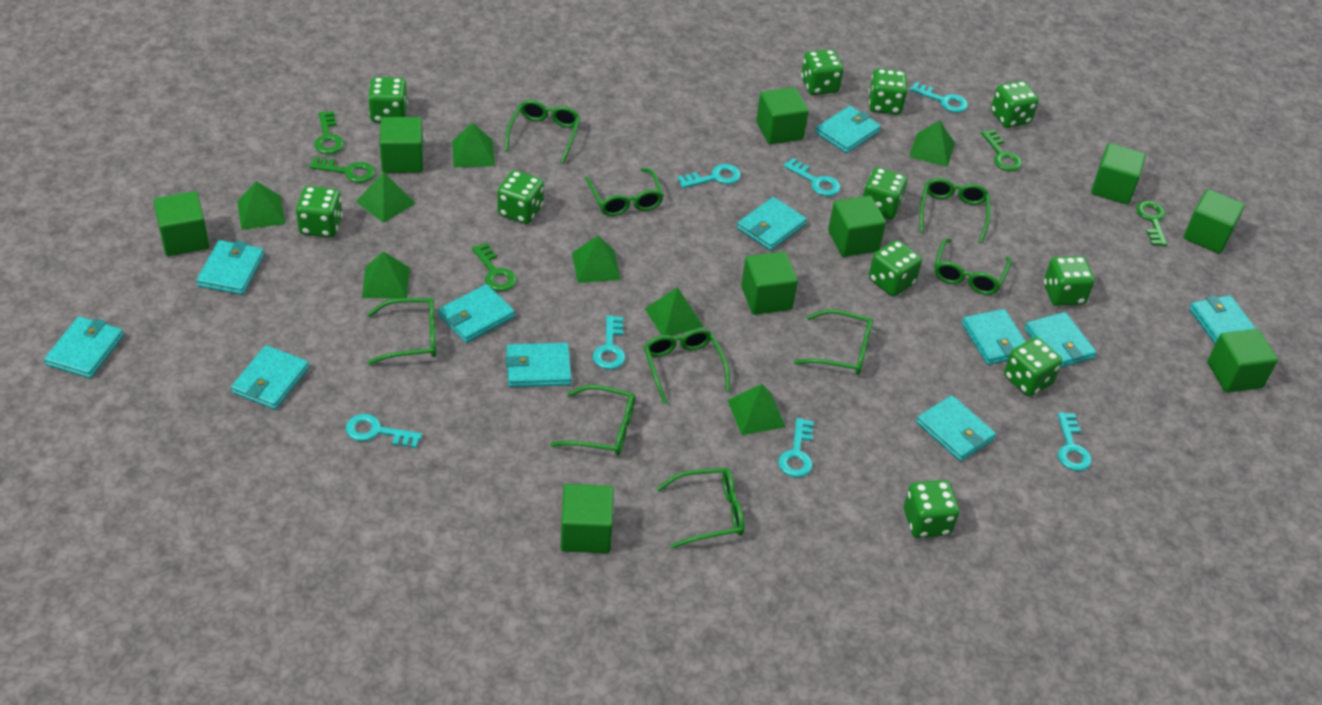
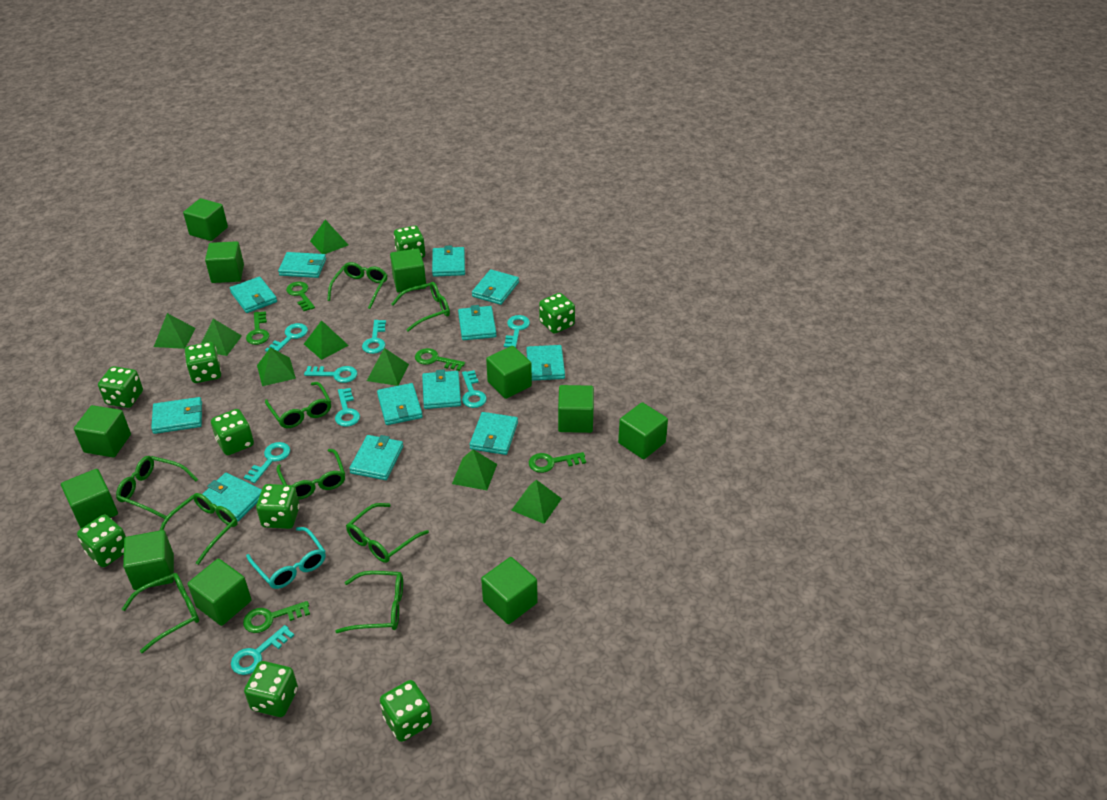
green cube: 9 -> 11
green dice: 11 -> 9
turquoise glasses: 0 -> 1
turquoise key: 7 -> 8
turquoise wallet: 11 -> 12

